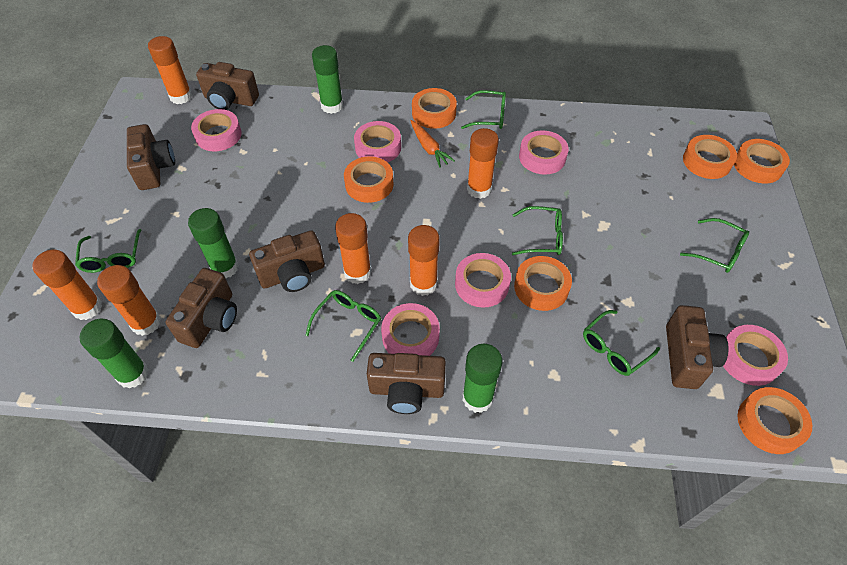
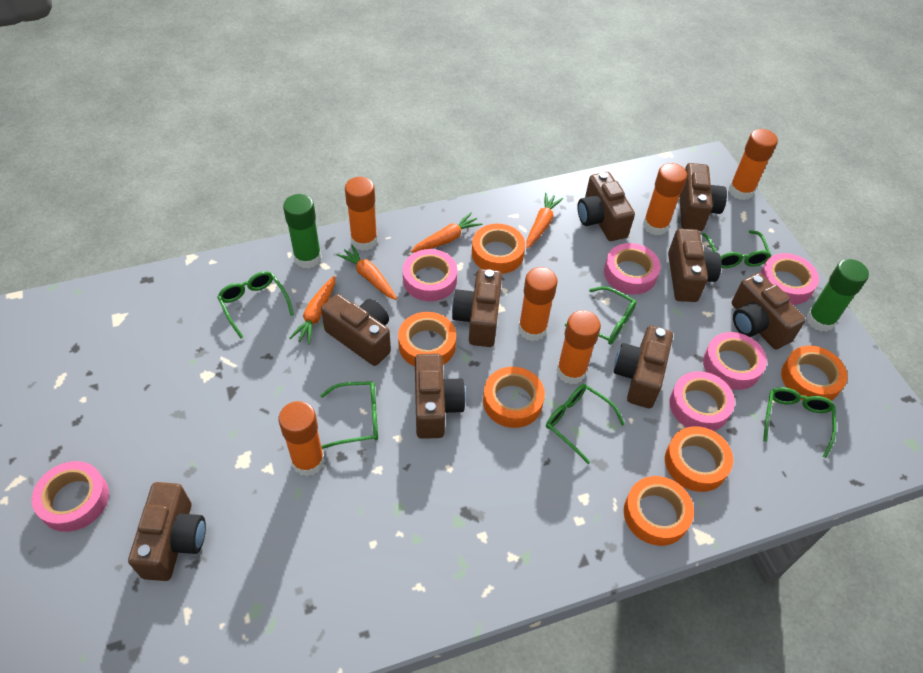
brown camera: 6 -> 9
green glue stick: 4 -> 2
orange carrot: 1 -> 4

